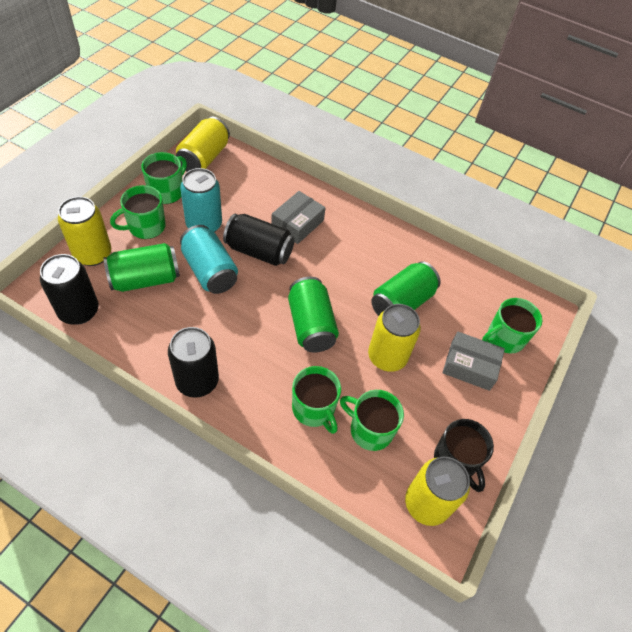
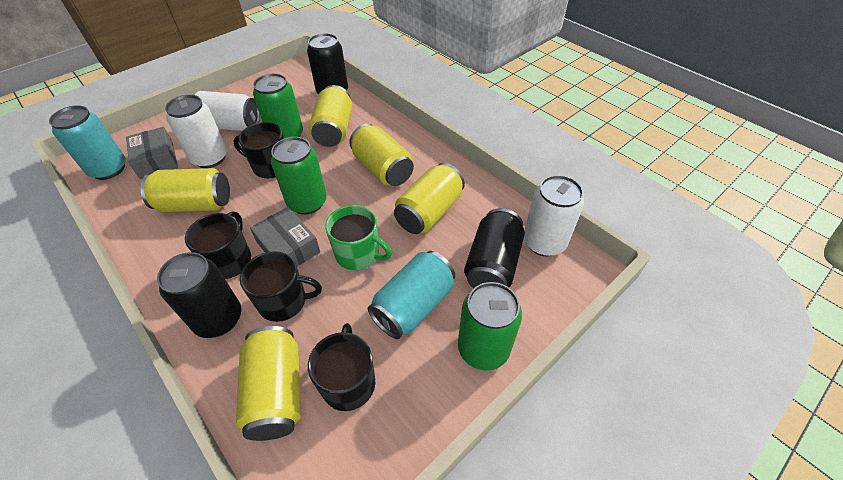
black mug: 1 -> 4
green mug: 5 -> 1
white can: 0 -> 3
yellow can: 4 -> 5

